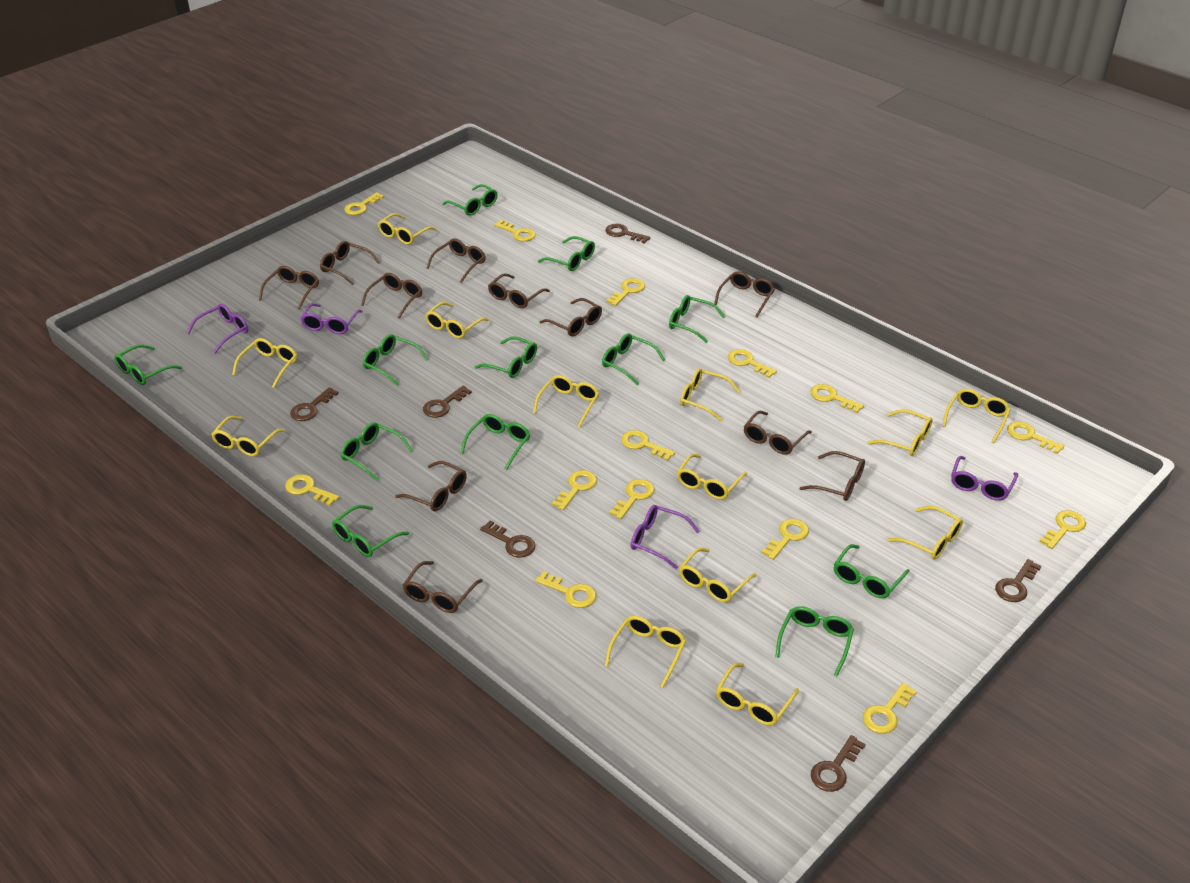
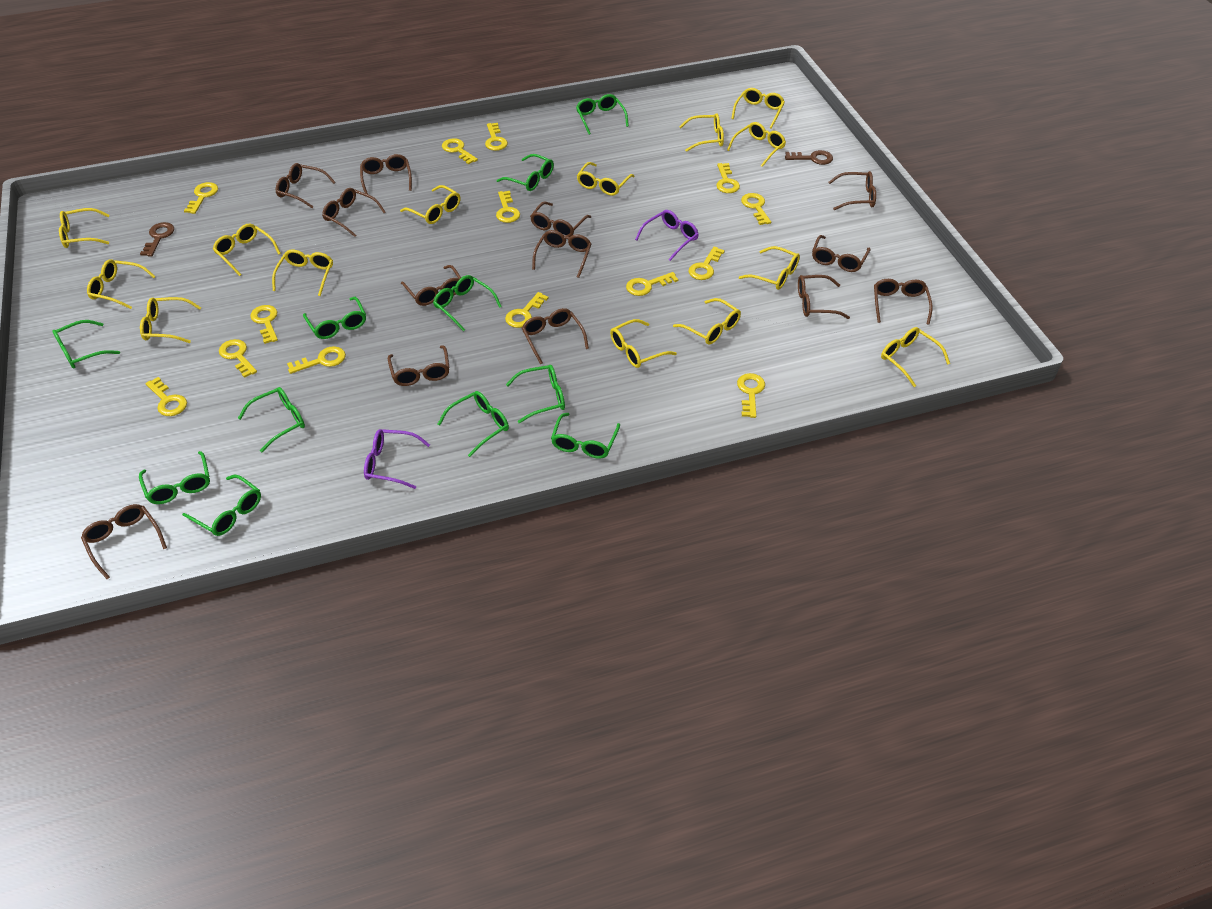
brown glasses: 11 -> 13
brown key: 6 -> 2
green glasses: 12 -> 11
purple glasses: 4 -> 2
yellow glasses: 13 -> 14

